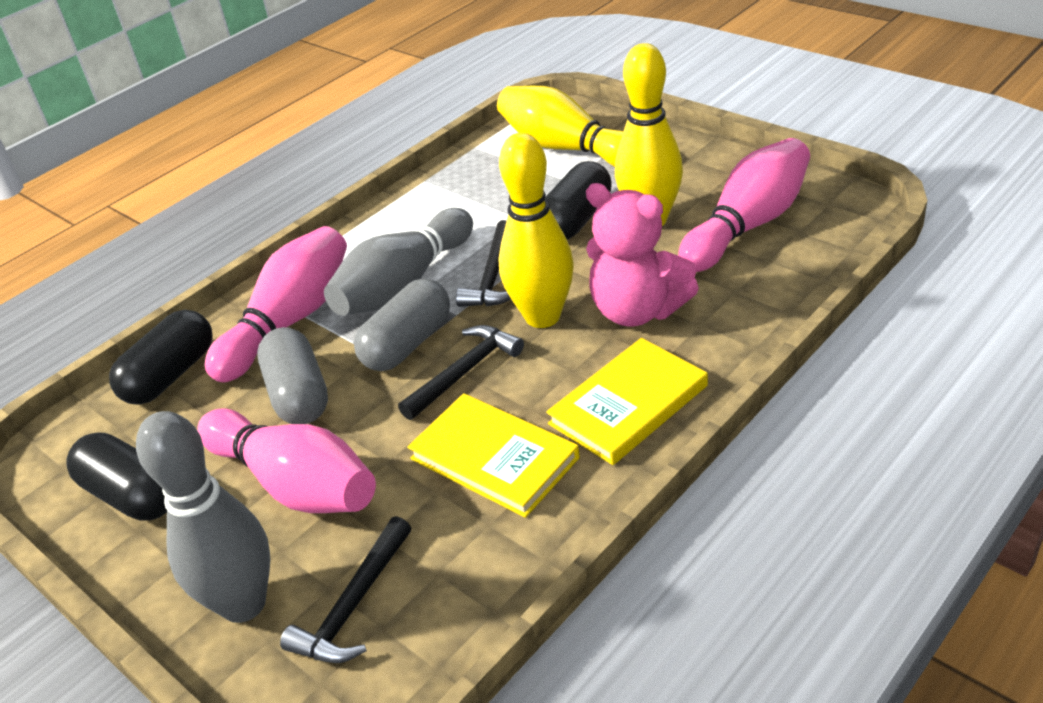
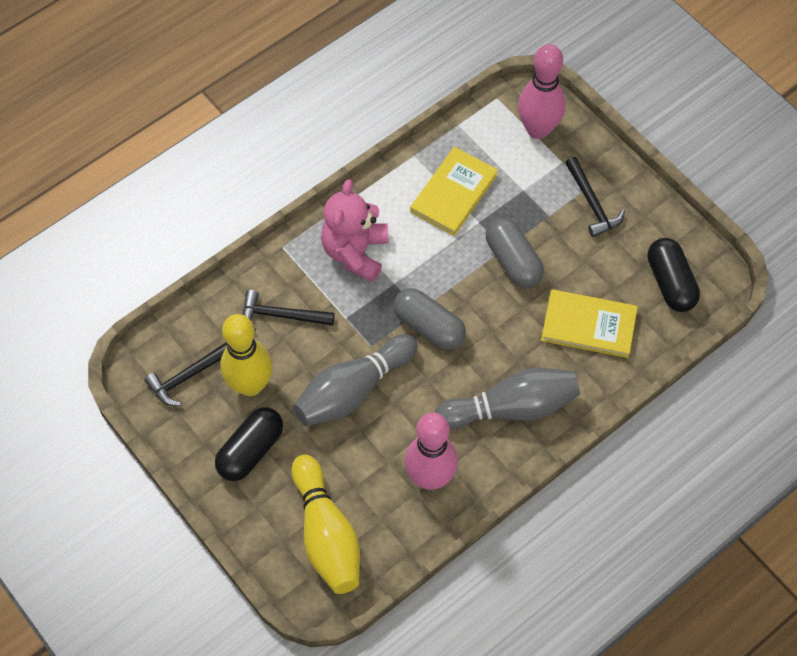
black capsule: 3 -> 2
pink bowling pin: 3 -> 2
yellow bowling pin: 3 -> 2

